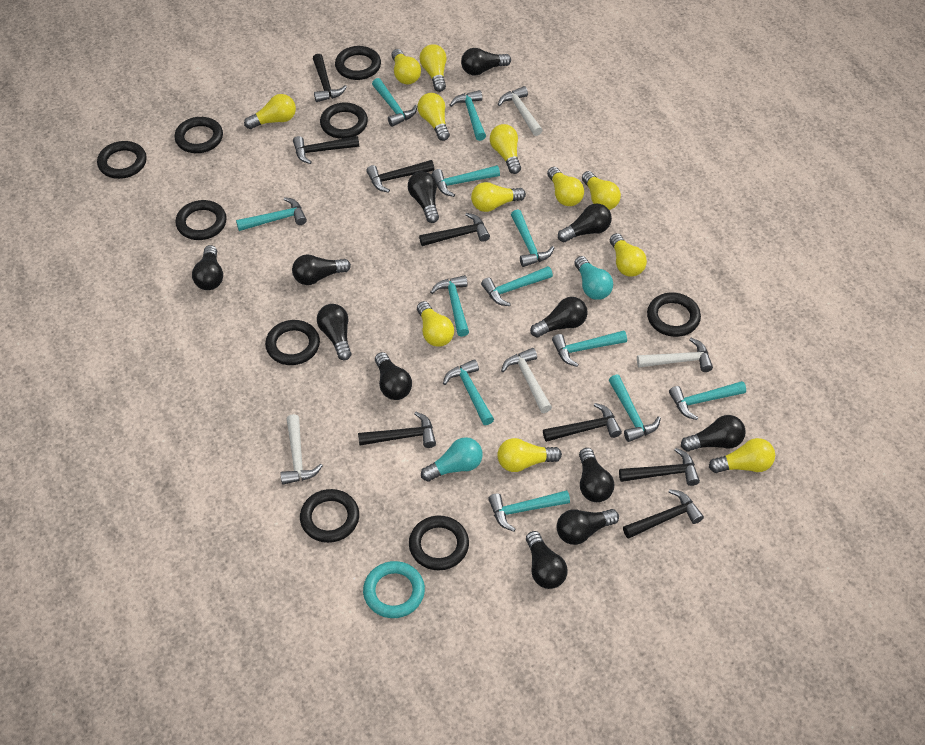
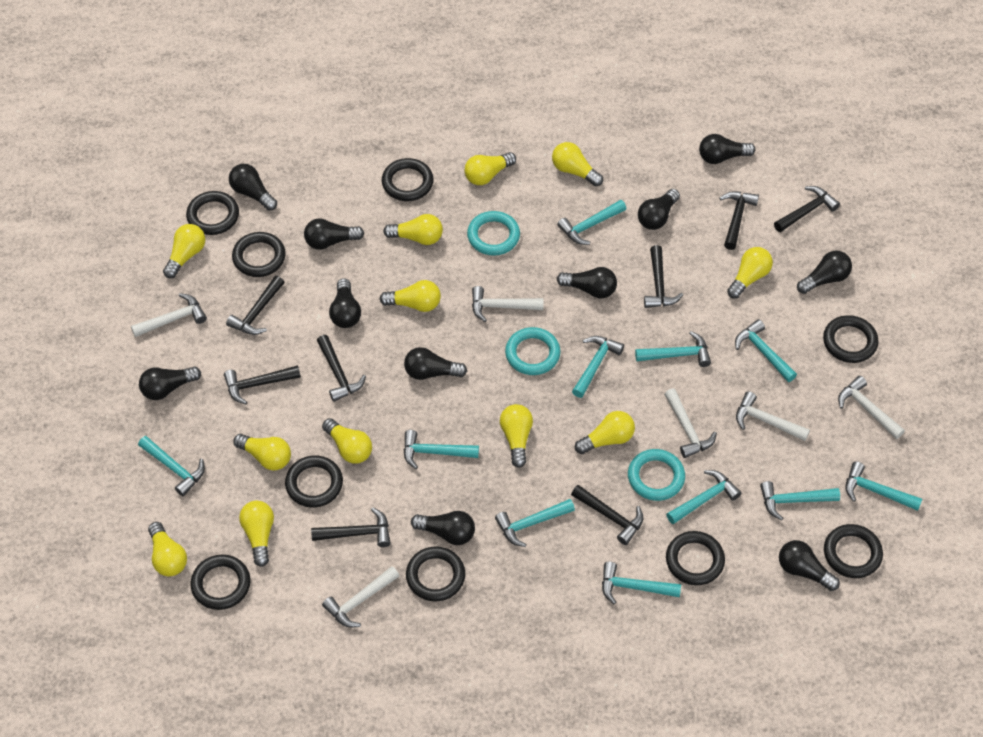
black light bulb: 12 -> 11
turquoise hammer: 12 -> 11
turquoise light bulb: 2 -> 0
turquoise ring: 1 -> 3
white hammer: 4 -> 6

